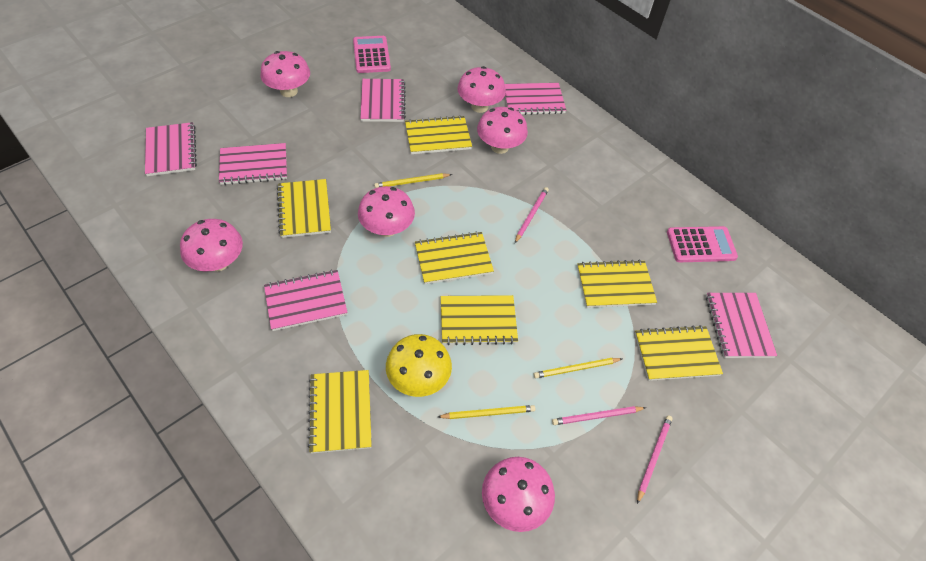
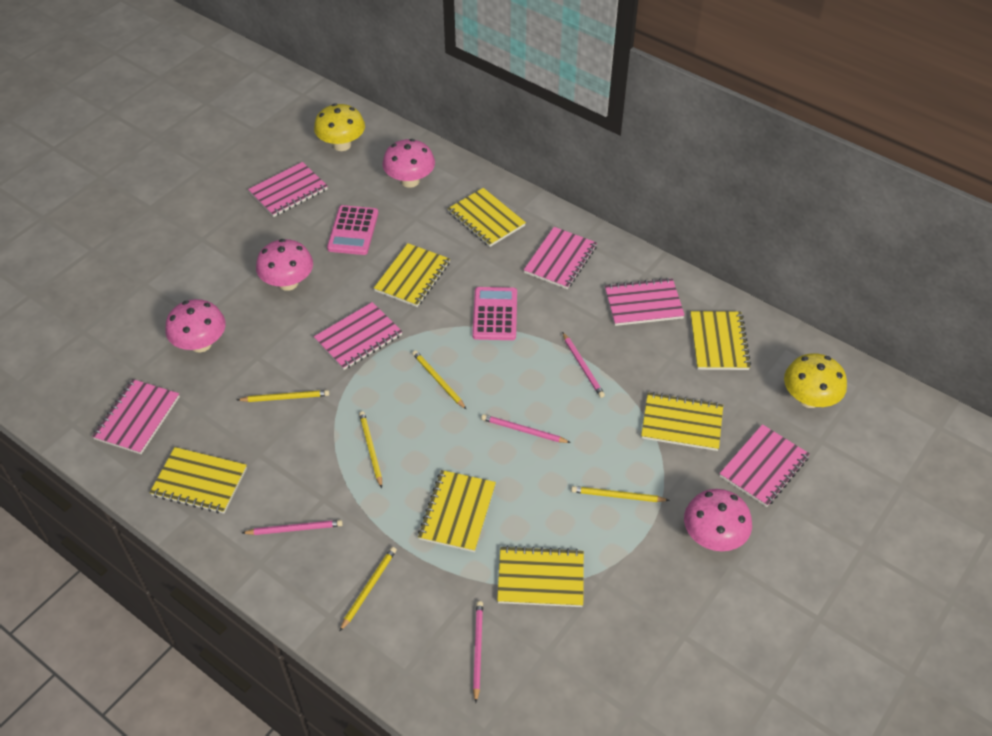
pink mushroom: 6 -> 4
pink pencil: 3 -> 4
yellow mushroom: 1 -> 2
yellow pencil: 3 -> 5

